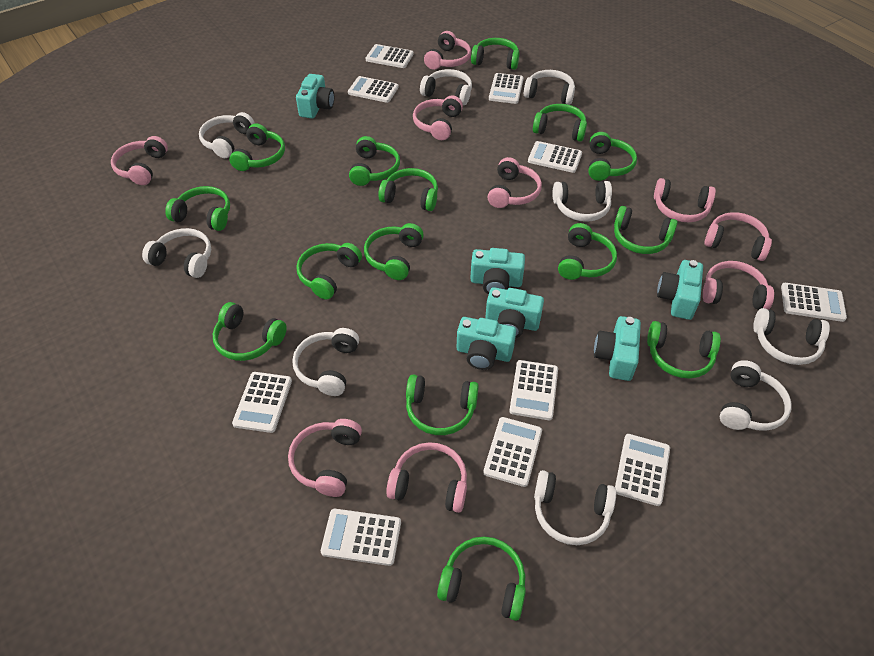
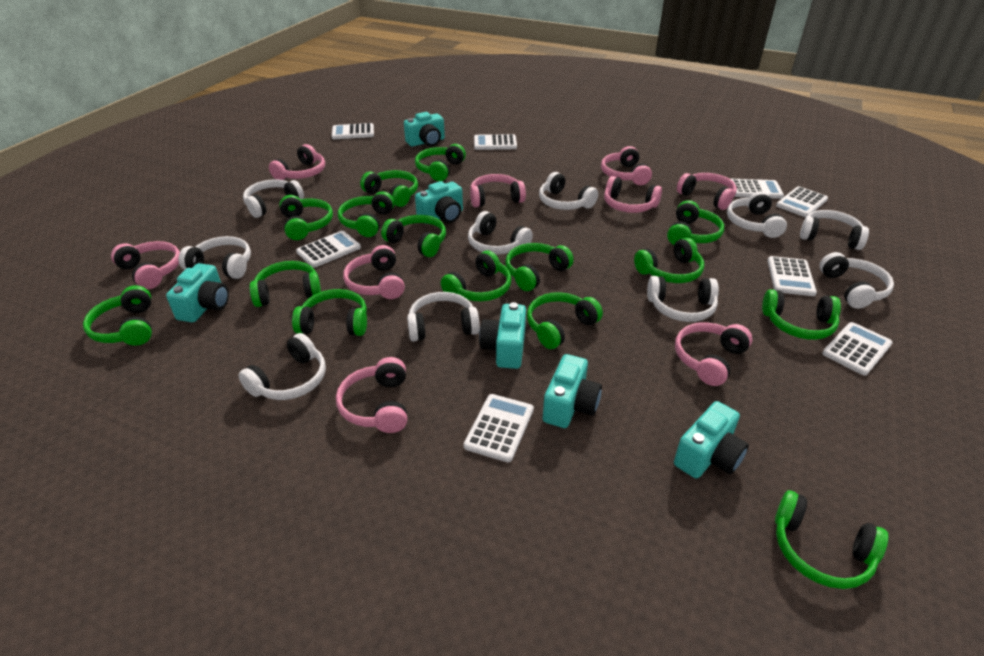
white calculator: 10 -> 8
white headphones: 9 -> 10

